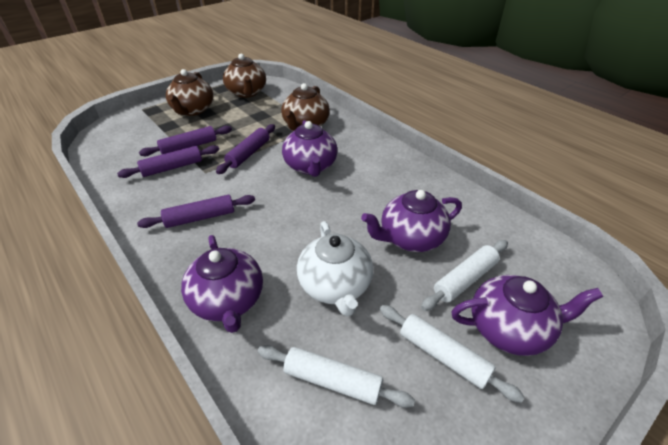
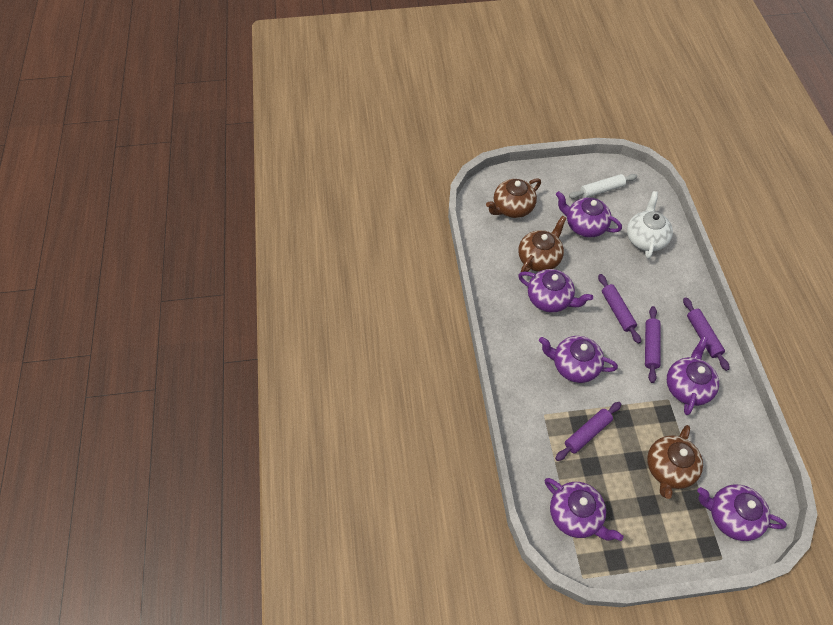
purple teapot: 4 -> 6
white rolling pin: 3 -> 1

